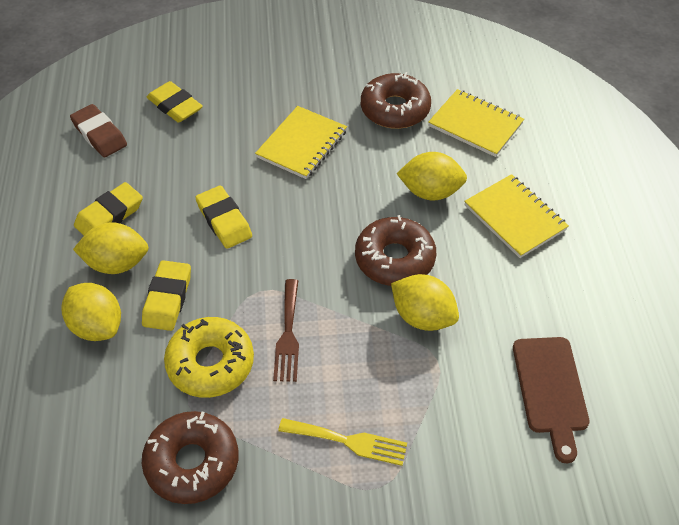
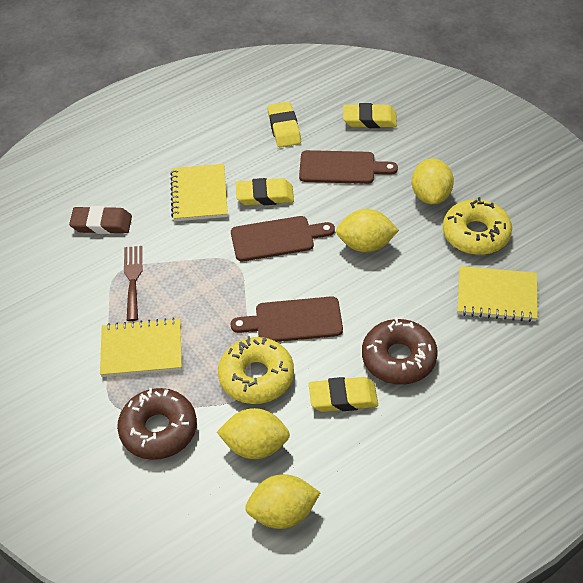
brown cutting board: 1 -> 3
brown donut: 3 -> 2
yellow donut: 1 -> 2
yellow fork: 1 -> 0

